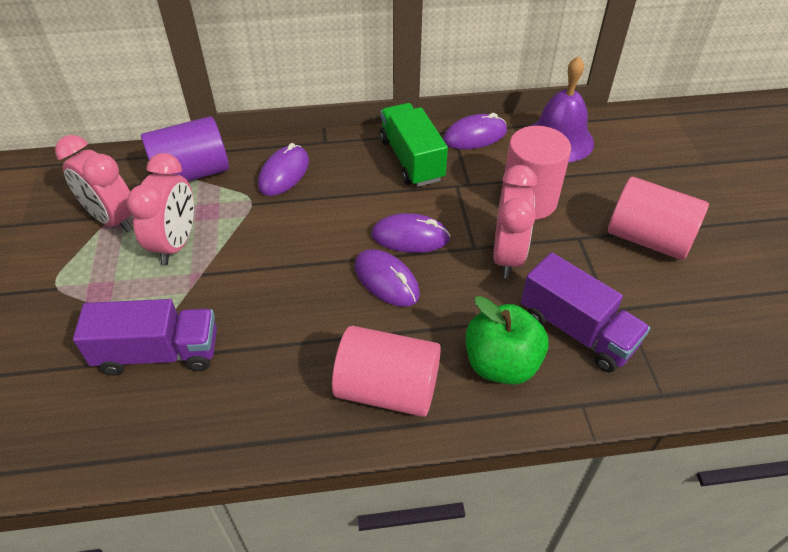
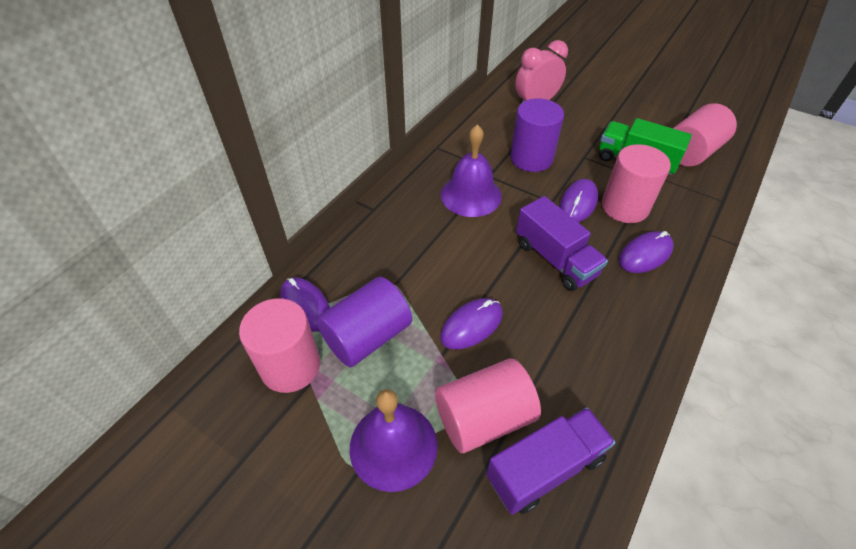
green apple: 1 -> 0
pink clock: 3 -> 1
pink cylinder: 3 -> 4
purple bell: 1 -> 2
purple cylinder: 1 -> 2

